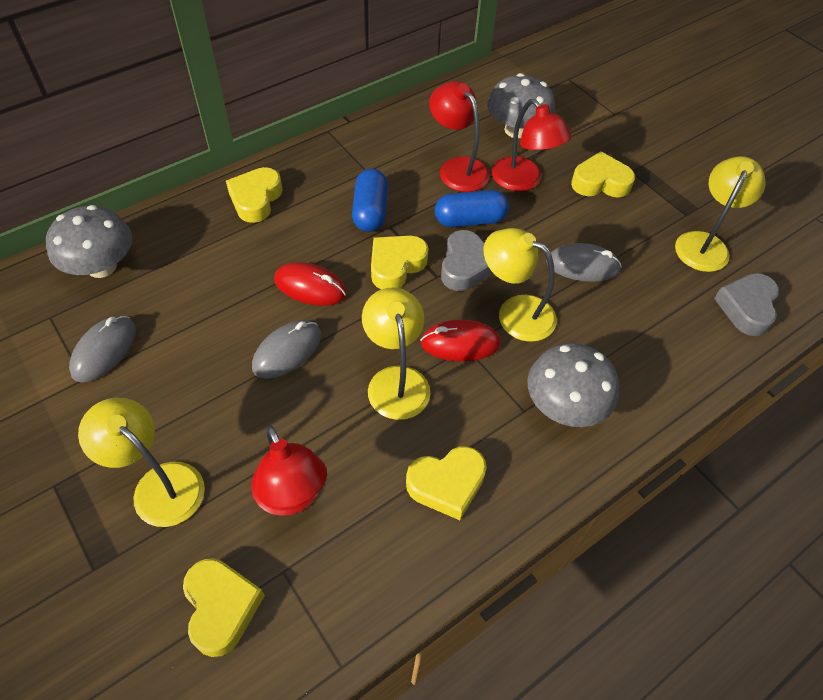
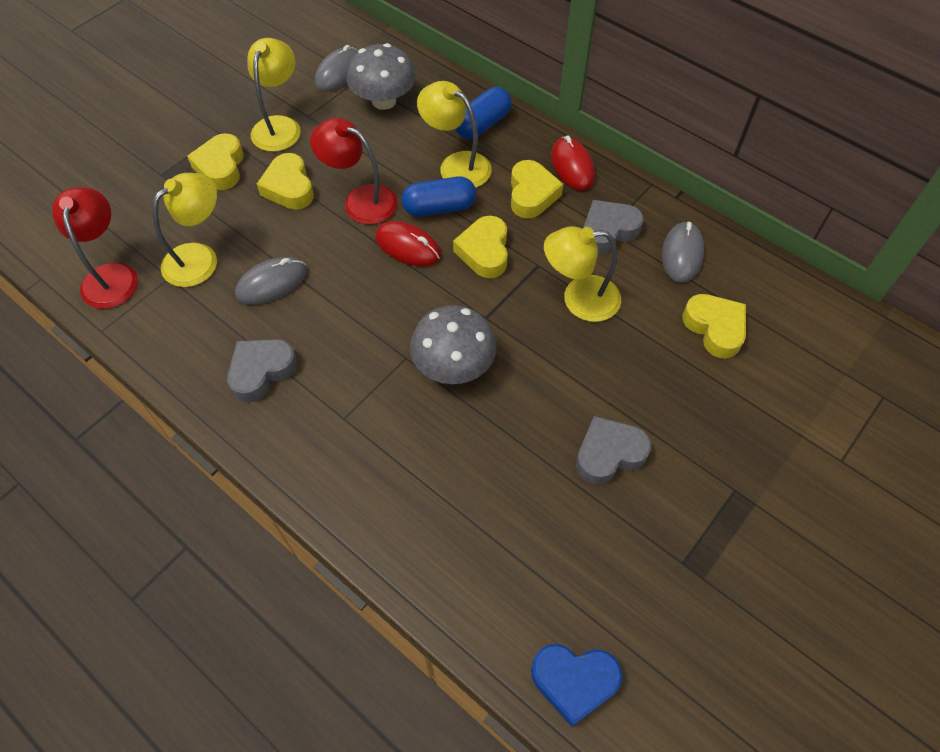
blue heart: 0 -> 1
grey heart: 2 -> 3
grey mushroom: 3 -> 2
red lamp: 3 -> 2

